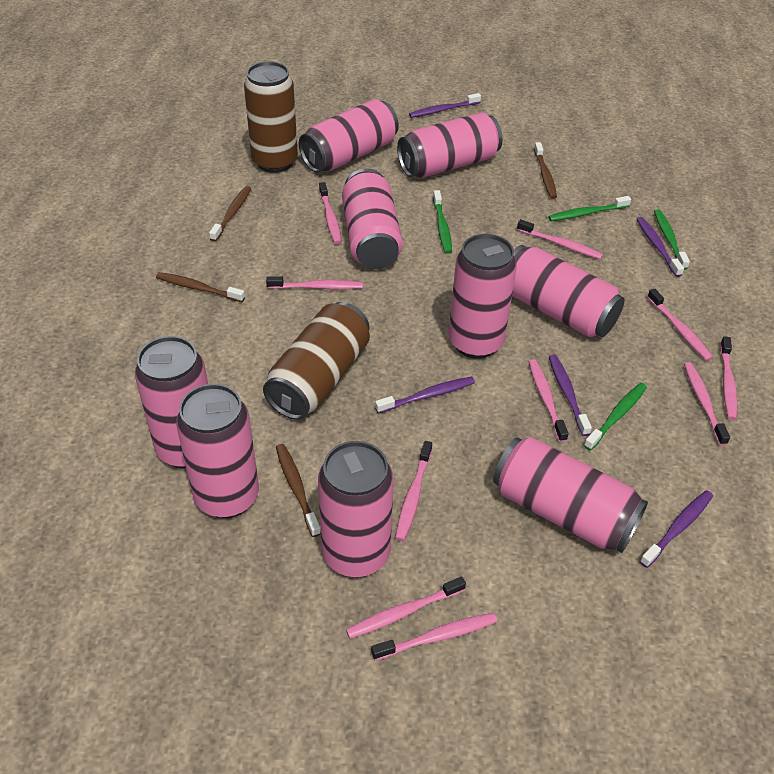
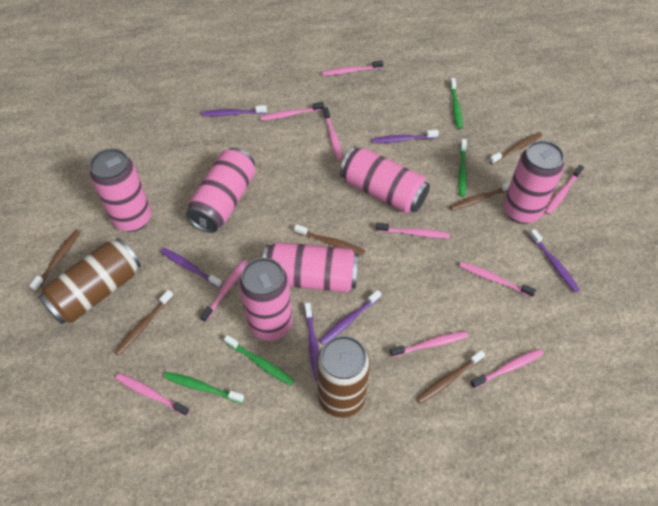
brown toothbrush: 4 -> 6
pink can: 9 -> 6
purple toothbrush: 5 -> 6

